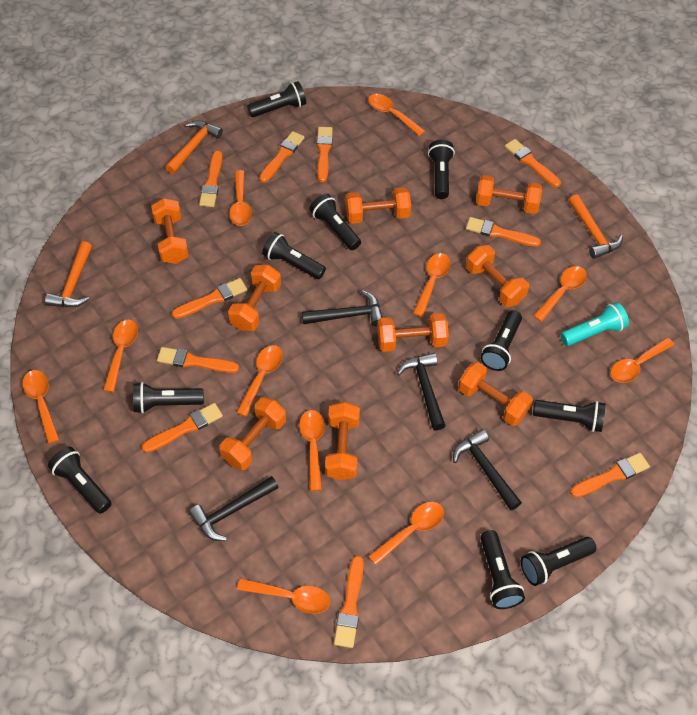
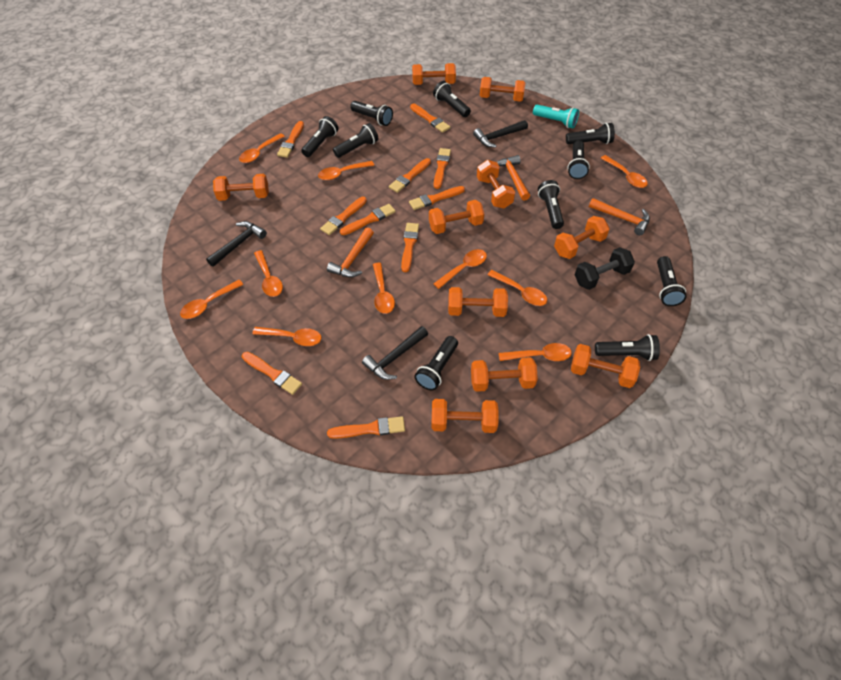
black dumbbell: 0 -> 1
black hammer: 4 -> 3
orange dumbbell: 9 -> 10
orange spoon: 11 -> 10

